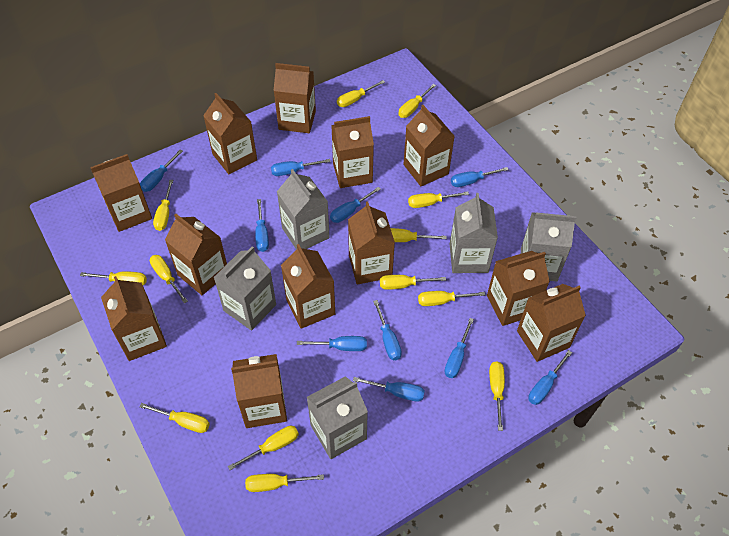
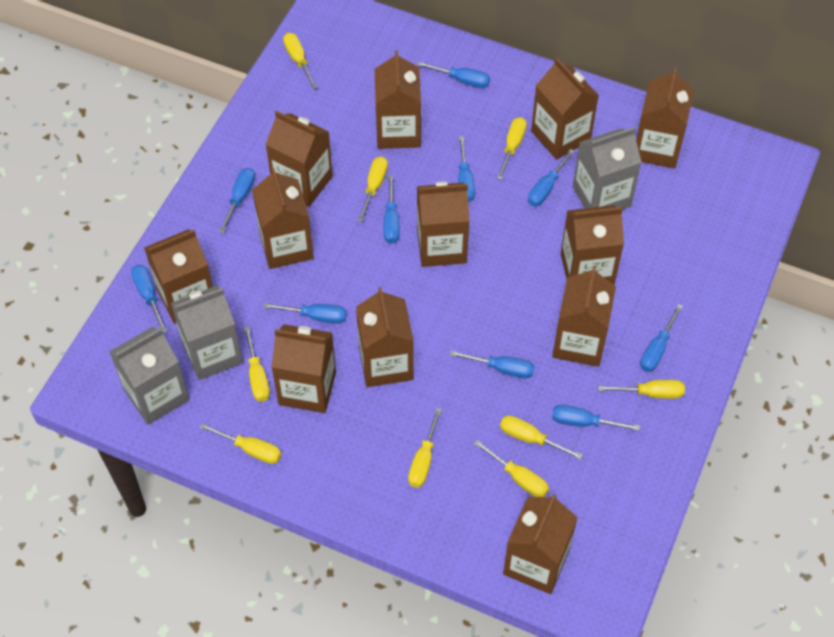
grey carton: 5 -> 3
yellow screwdriver: 13 -> 9

